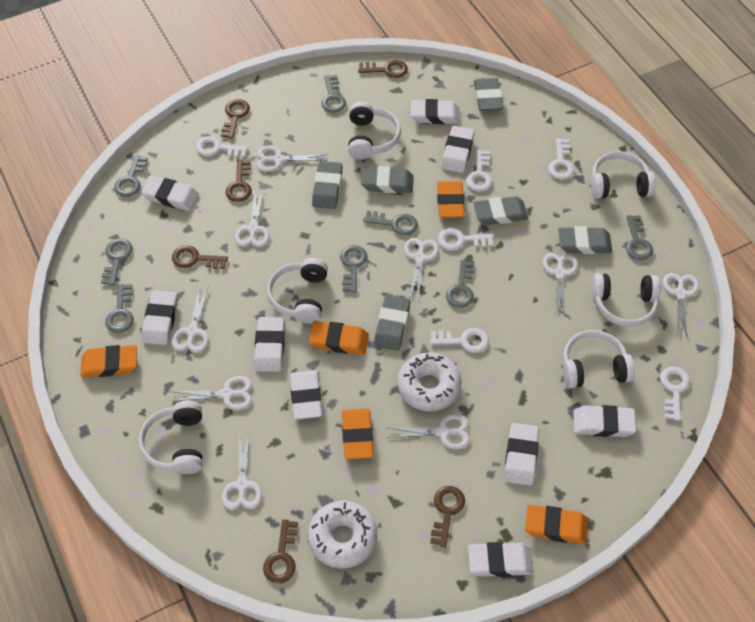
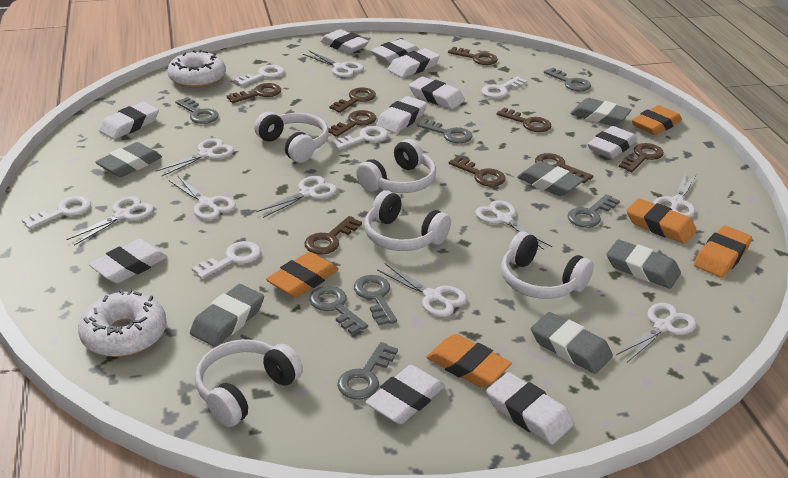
brown key: 6 -> 9
grey key: 8 -> 7
white eraser: 9 -> 10
white headphones: 6 -> 5
white key: 6 -> 5

